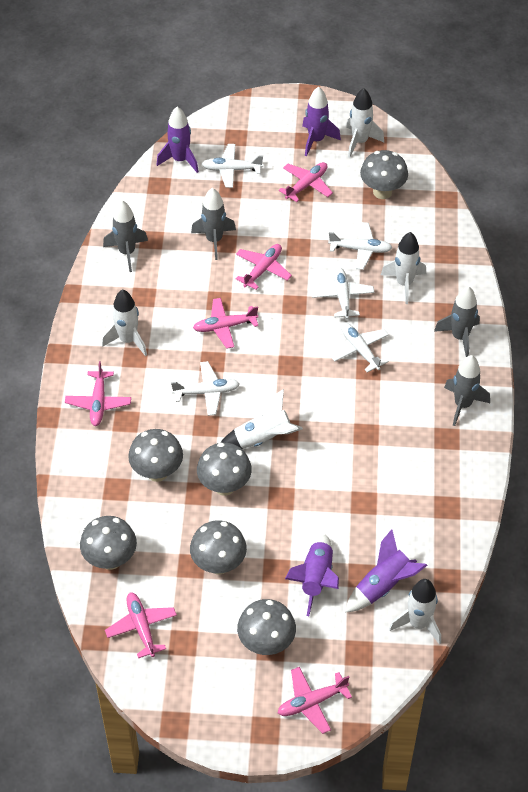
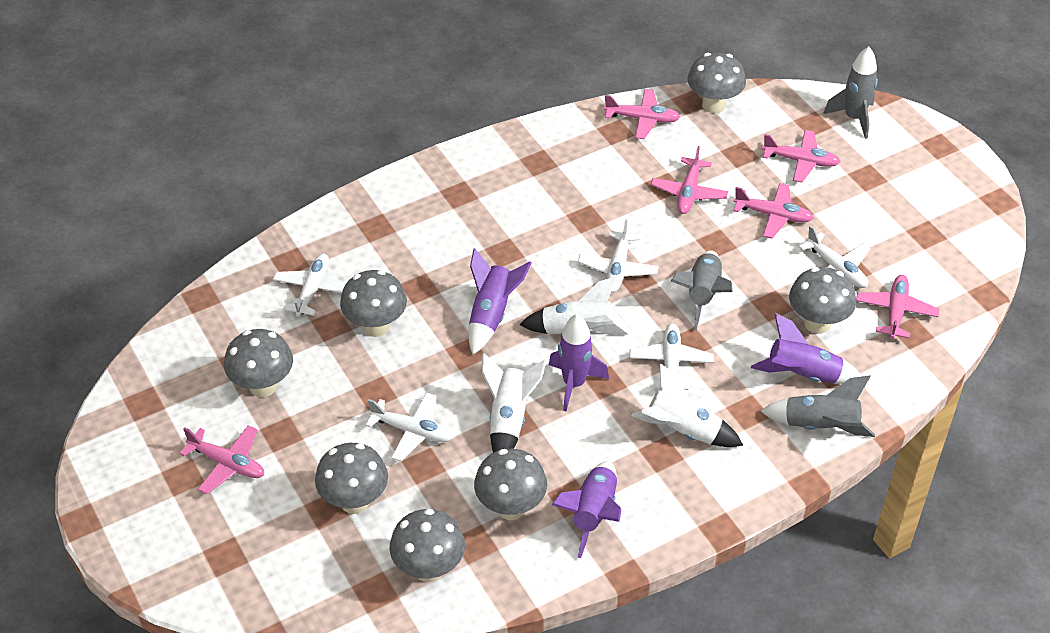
grey mushroom: 6 -> 7
grey rocket: 4 -> 3
white rocket: 5 -> 3

